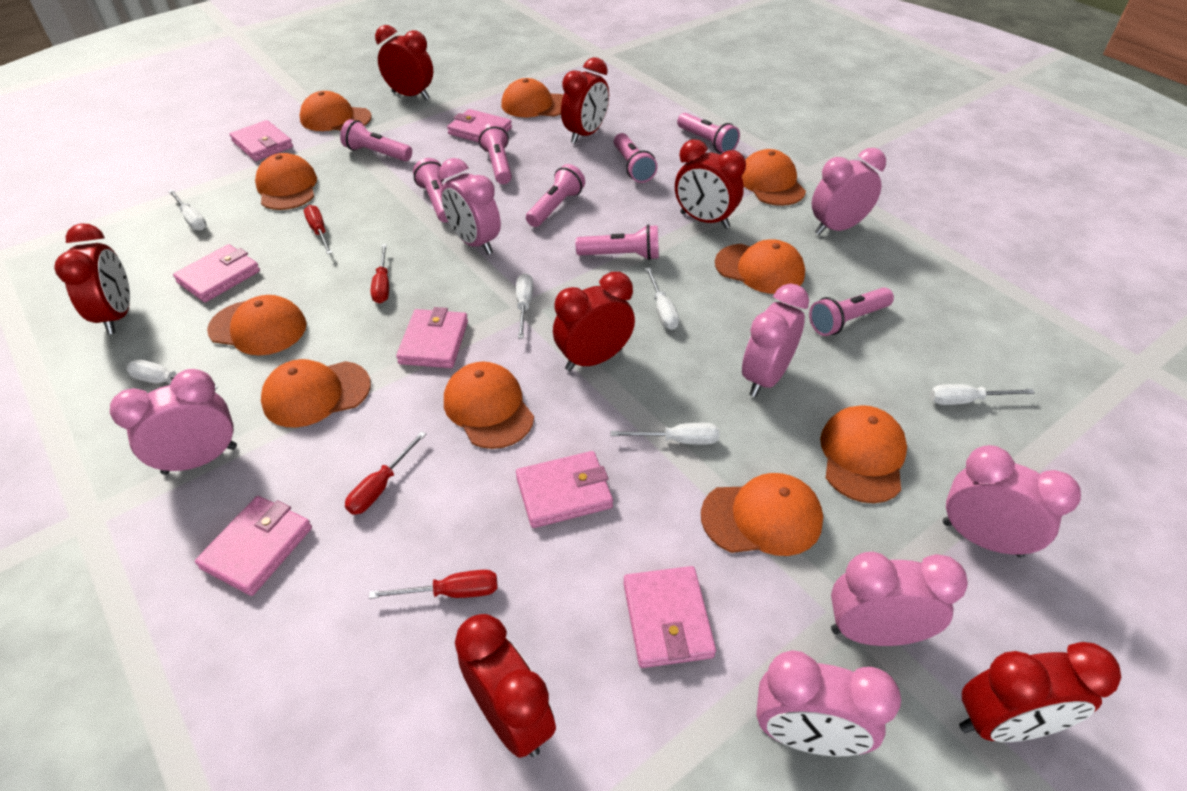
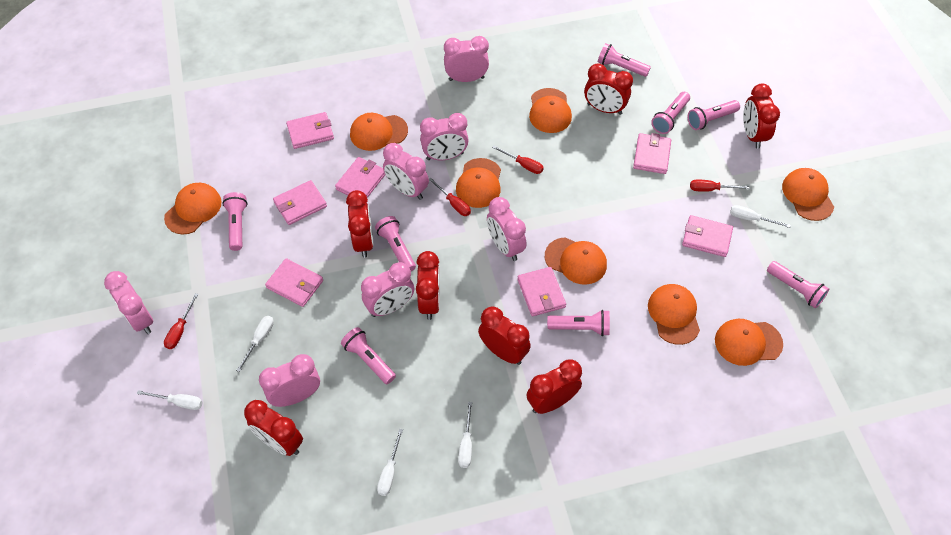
orange cap: 10 -> 8
white screwdriver: 6 -> 5

